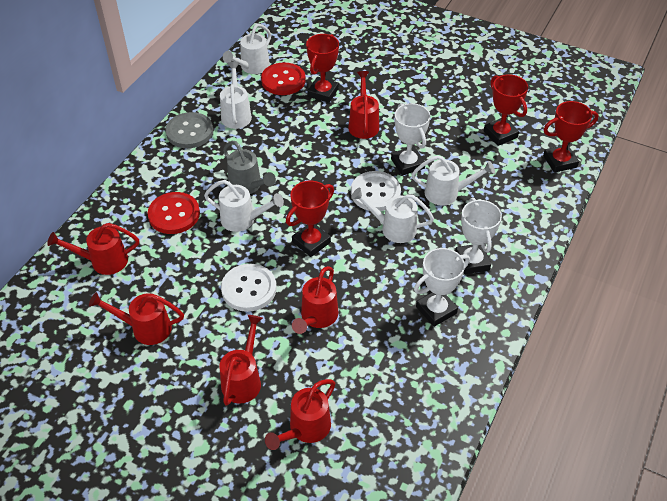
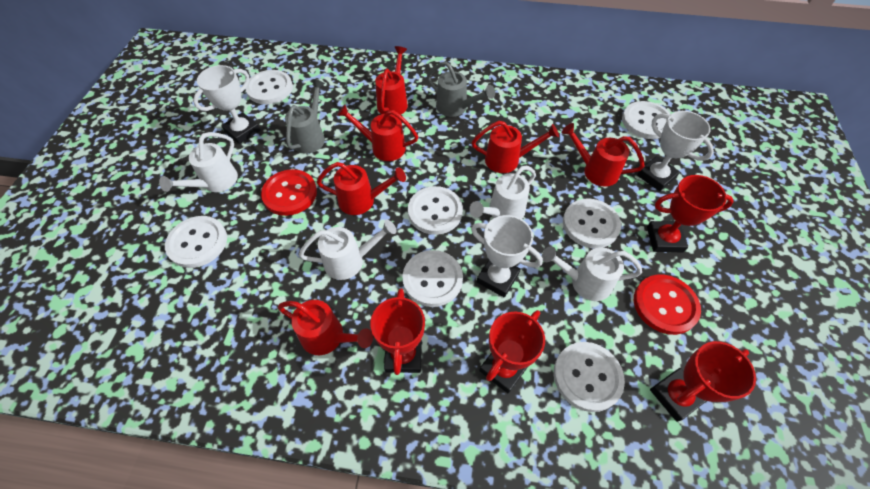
grey button: 1 -> 0
grey watering can: 1 -> 2
white button: 2 -> 7
white watering can: 5 -> 4

